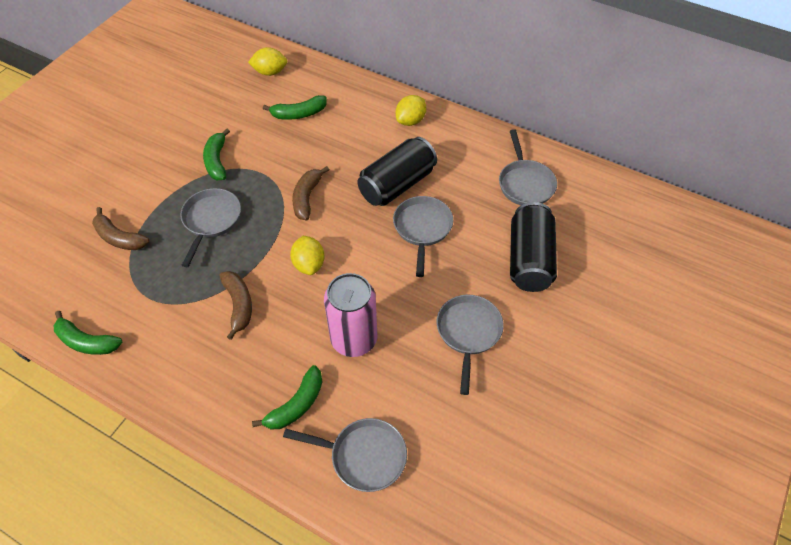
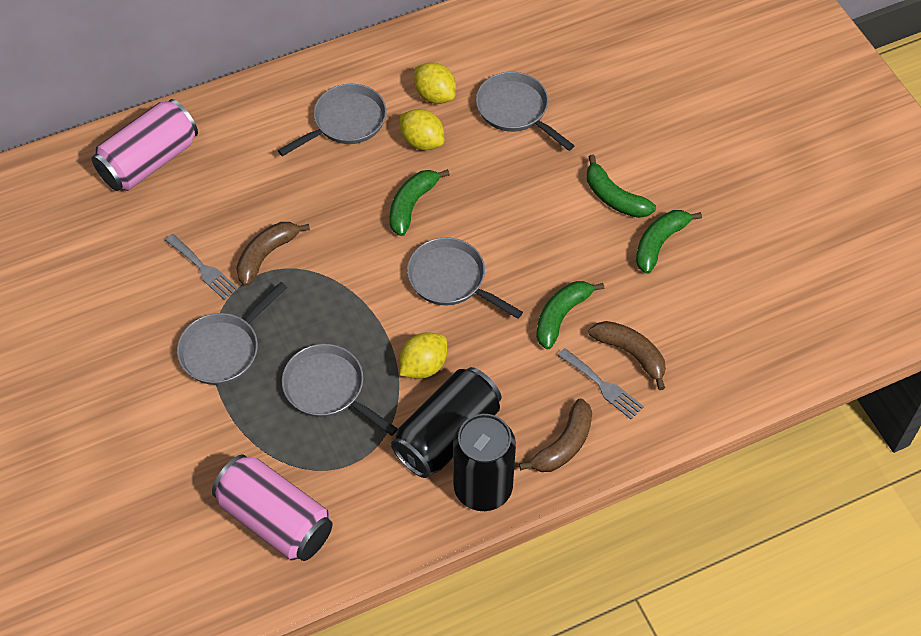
grey fork: 0 -> 2
pink can: 1 -> 2

